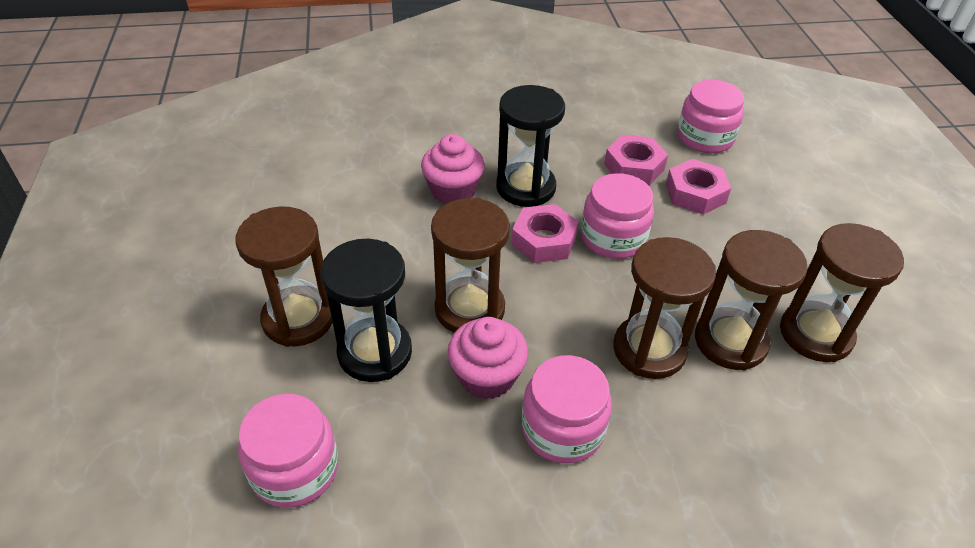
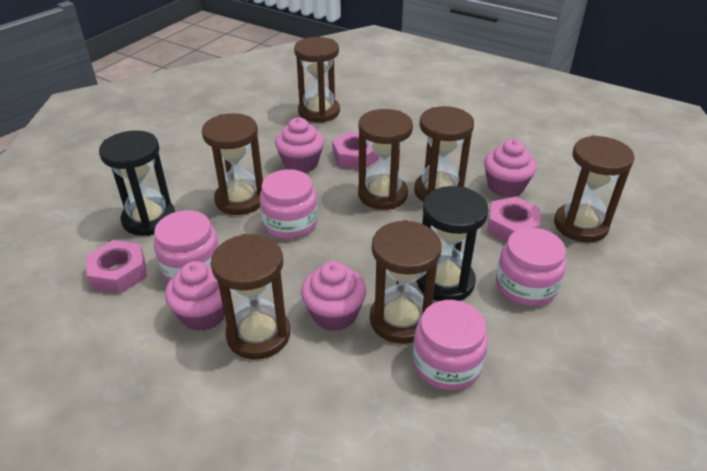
brown hourglass: 5 -> 7
pink cupcake: 2 -> 4

